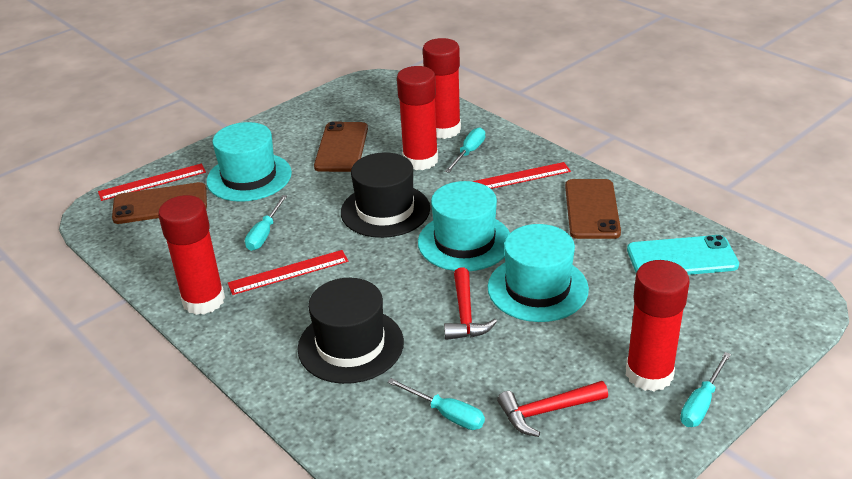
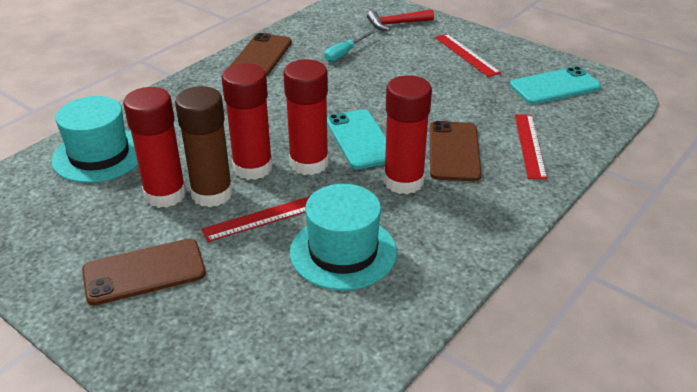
black hat: 2 -> 0
brown glue stick: 0 -> 1
red hammer: 2 -> 1
turquoise hat: 3 -> 2
turquoise phone: 1 -> 2
turquoise screwdriver: 4 -> 1

